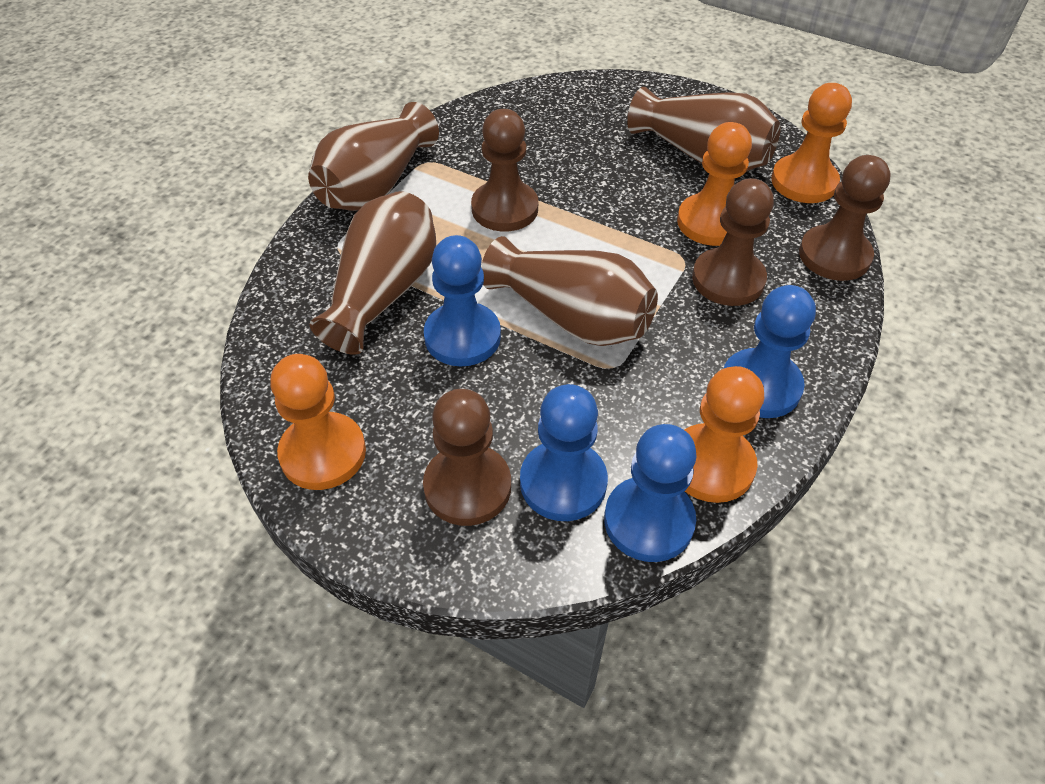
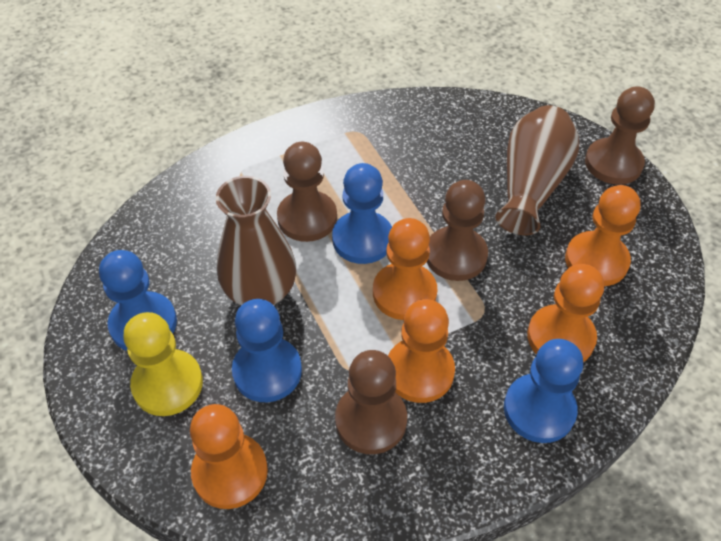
brown vase: 4 -> 2
orange pawn: 4 -> 5
yellow pawn: 0 -> 1

